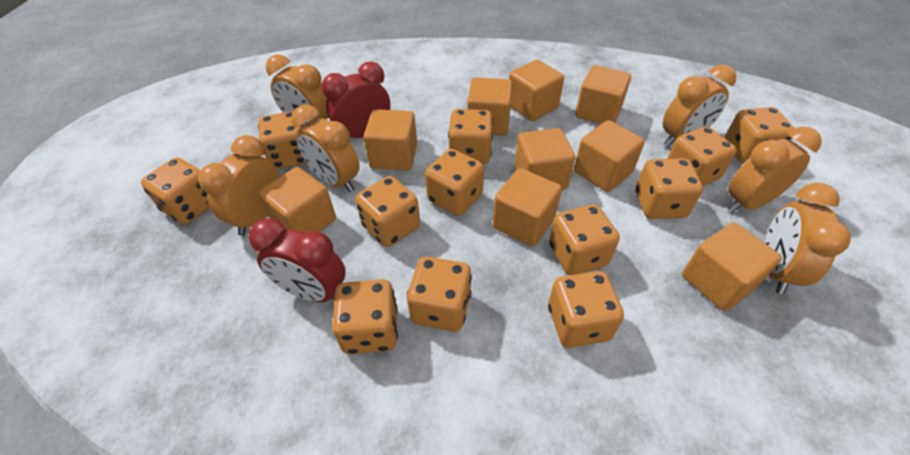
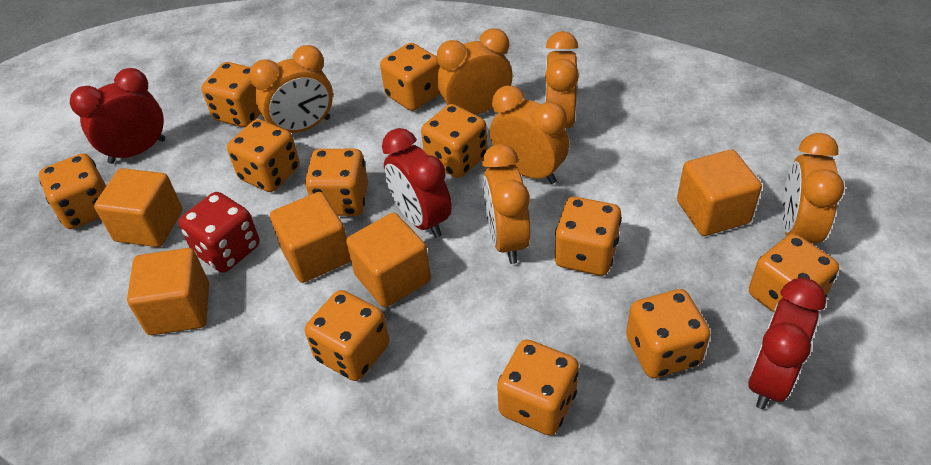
orange cube: 9 -> 5
orange dice: 12 -> 11
red clock: 2 -> 3
red dice: 0 -> 1

